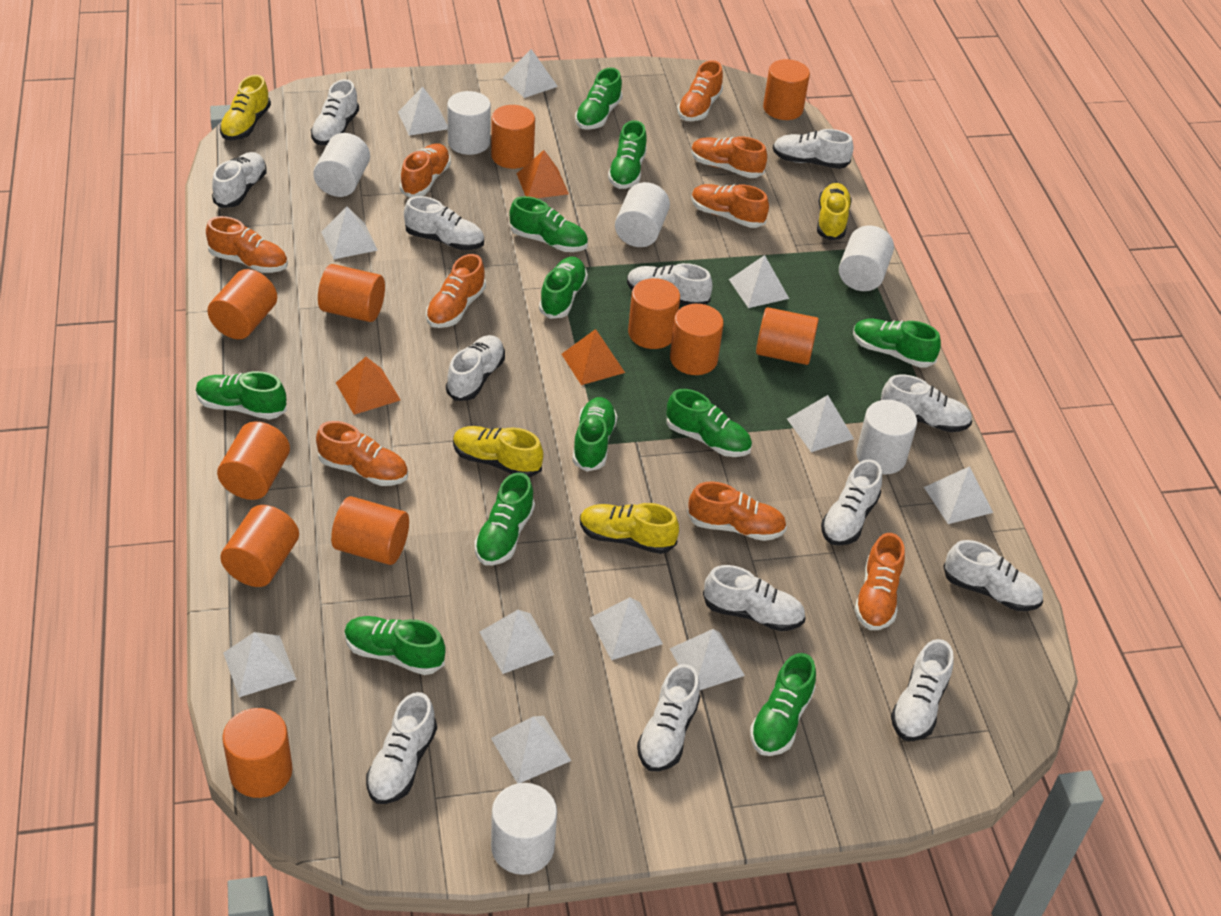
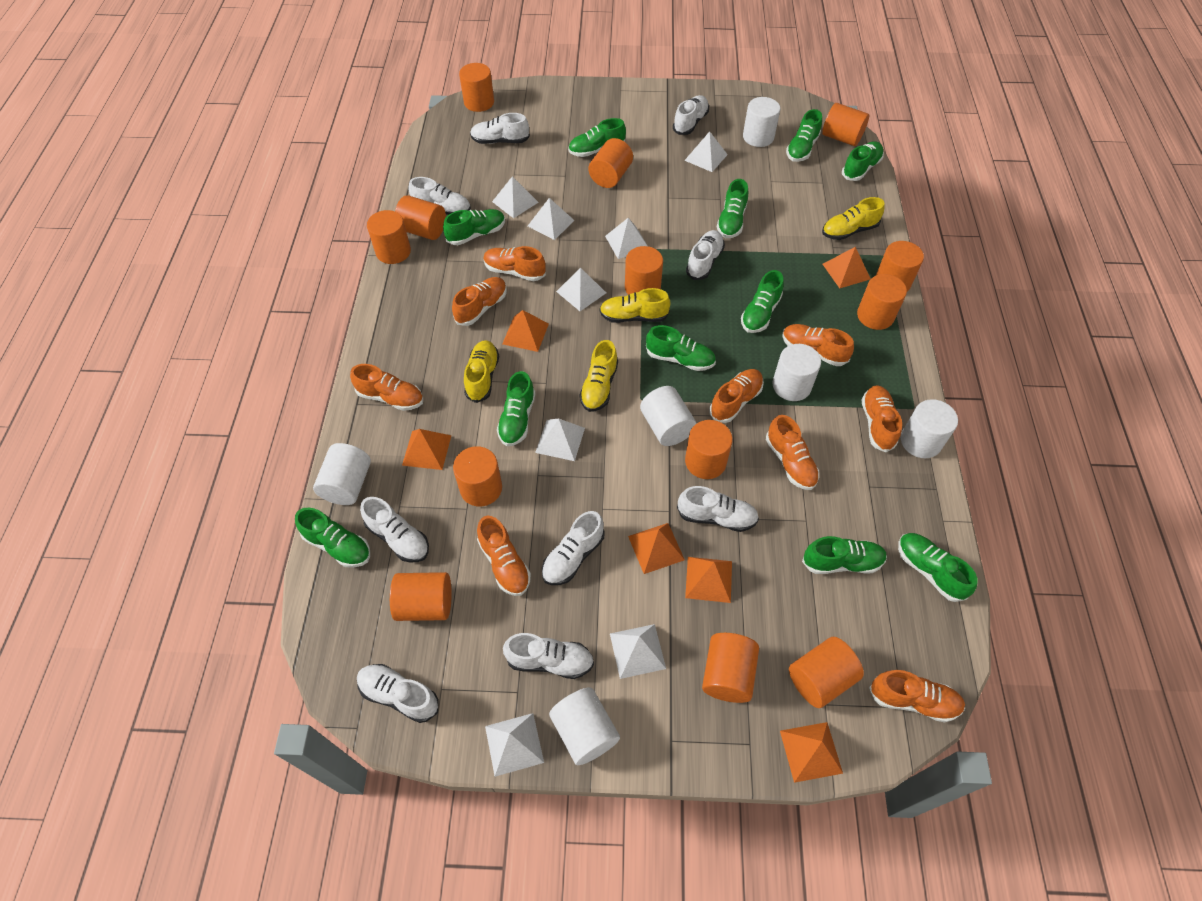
orange cylinder: 11 -> 13
orange pyramid: 3 -> 6
white pyramid: 11 -> 8
white shoe: 13 -> 9

